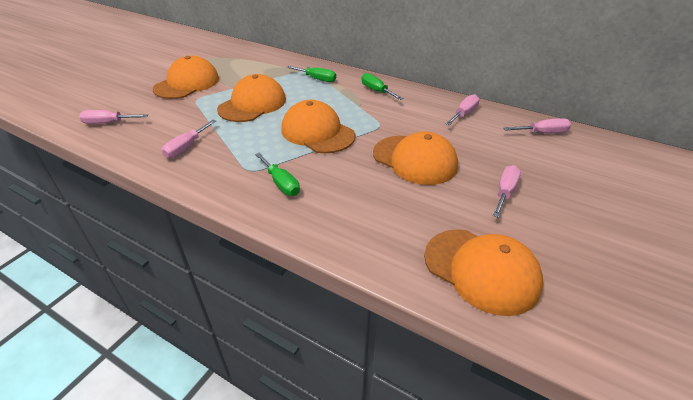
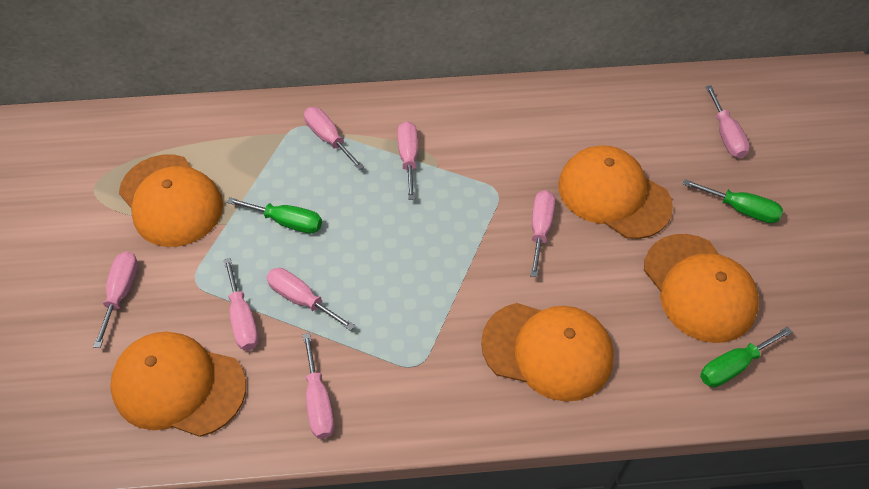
pink screwdriver: 5 -> 8

